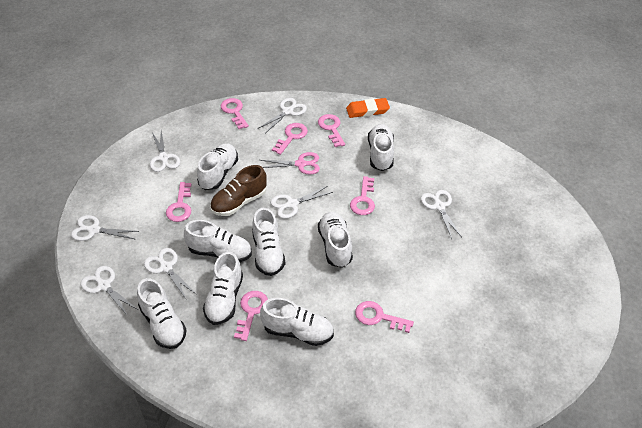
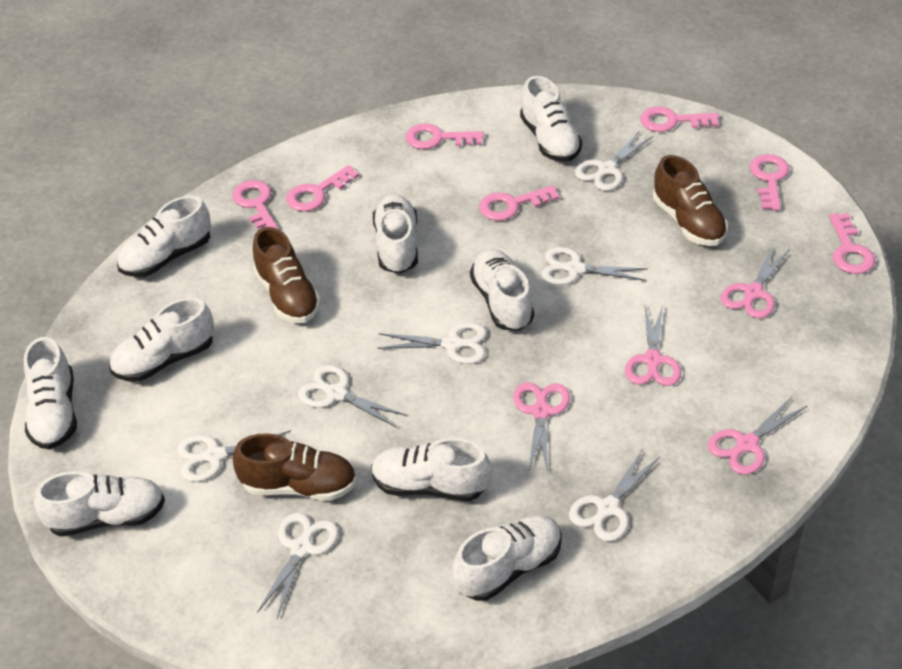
brown shoe: 1 -> 3
orange eraser: 1 -> 0
pink scissors: 1 -> 4
white shoe: 8 -> 9

